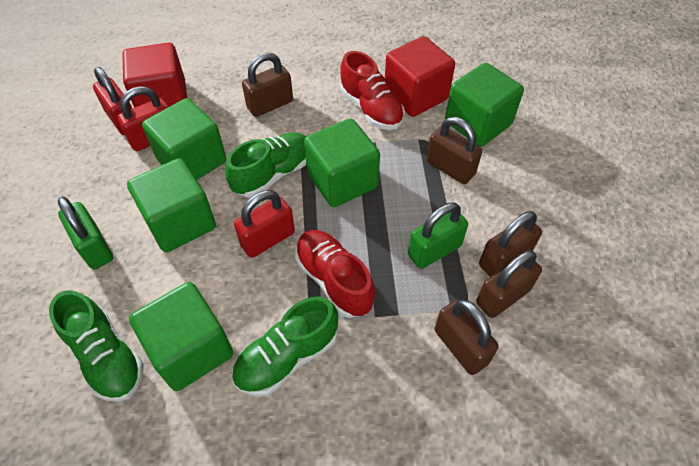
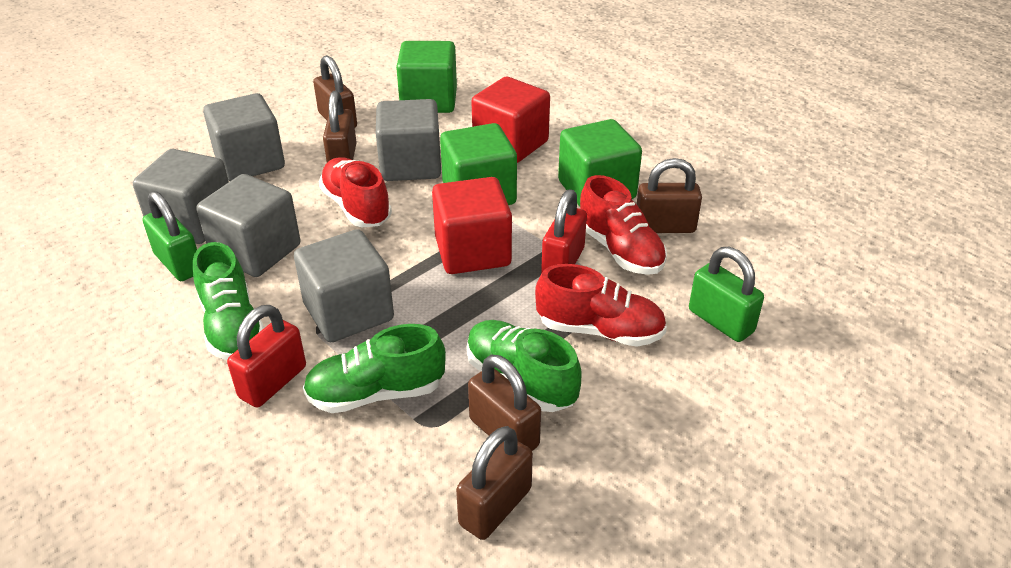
green cube: 5 -> 3
grey cube: 0 -> 5
red padlock: 3 -> 2
red shoe: 2 -> 3

